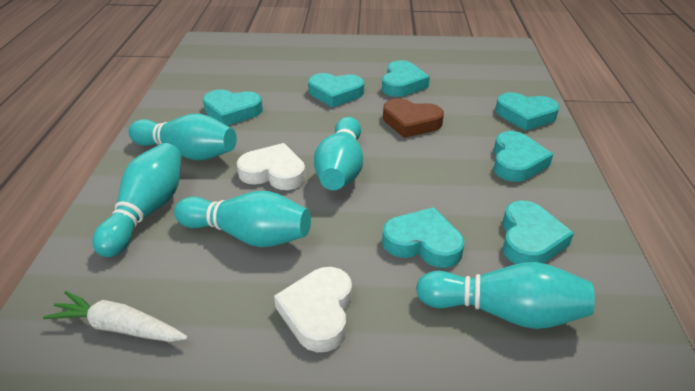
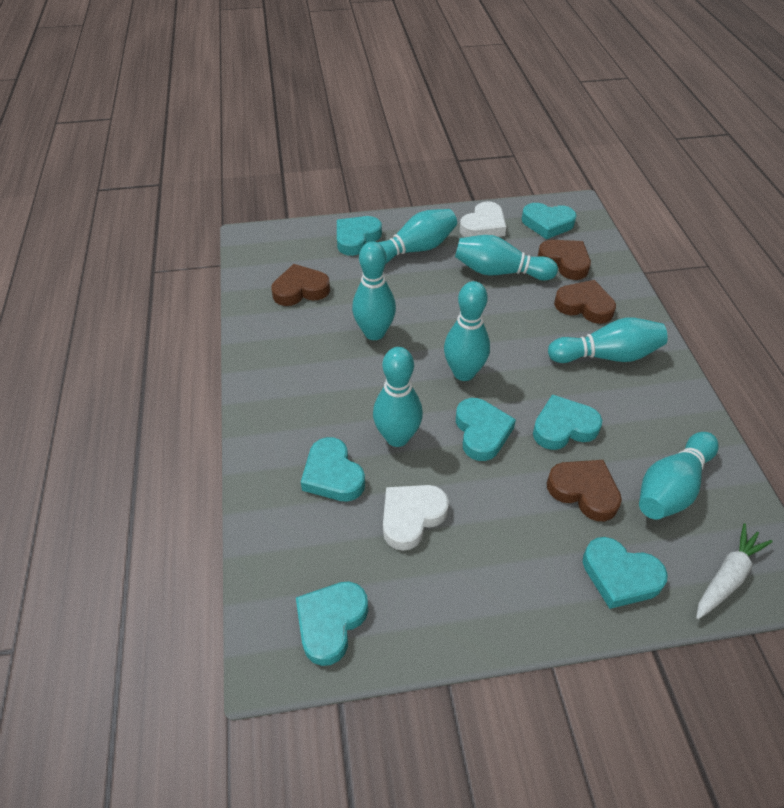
brown heart: 1 -> 4
turquoise bowling pin: 5 -> 7

